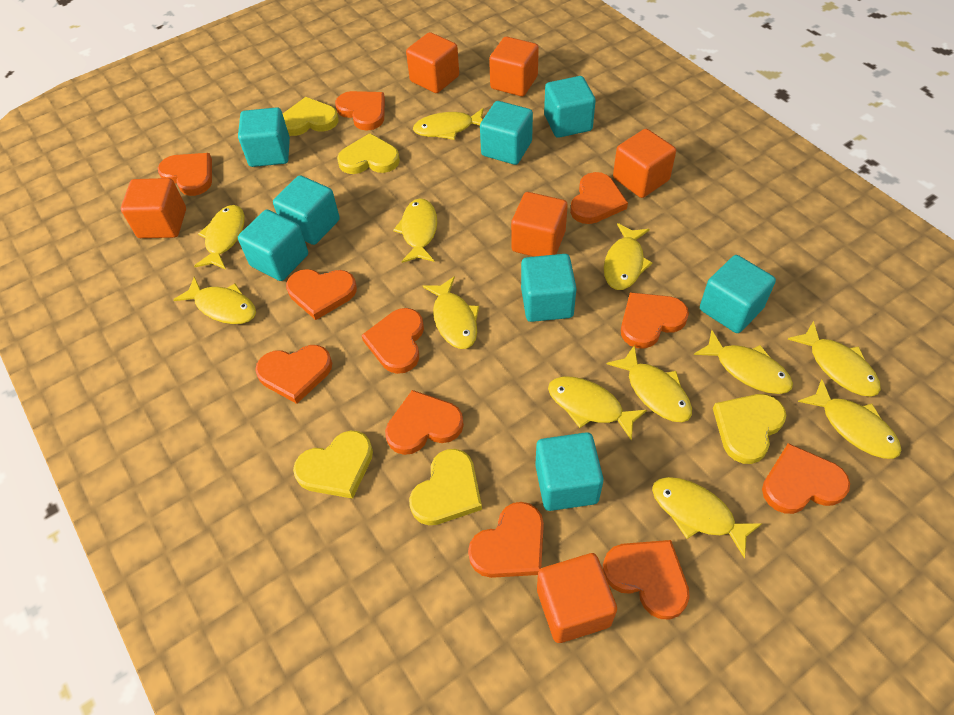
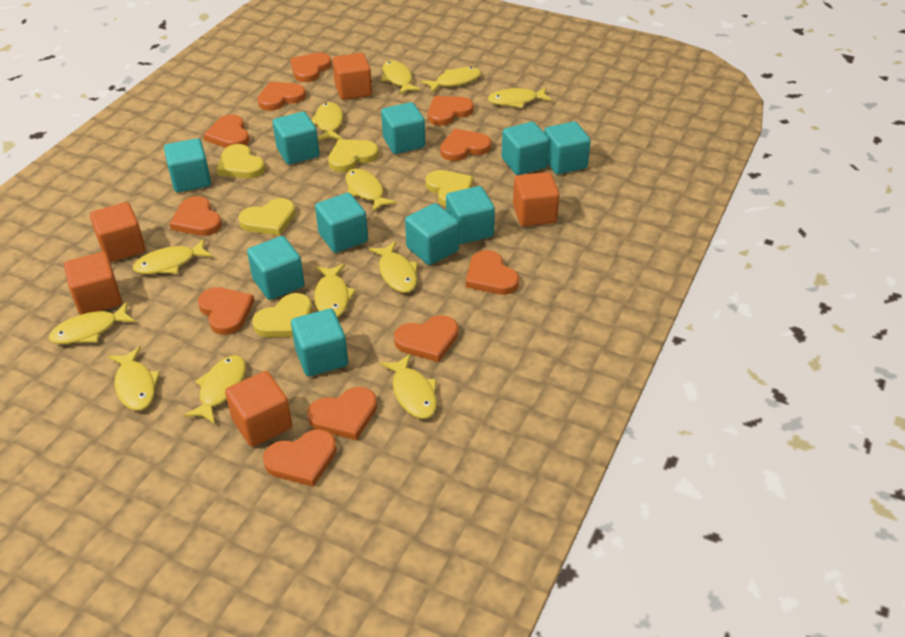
orange cube: 6 -> 5
turquoise cube: 8 -> 10

